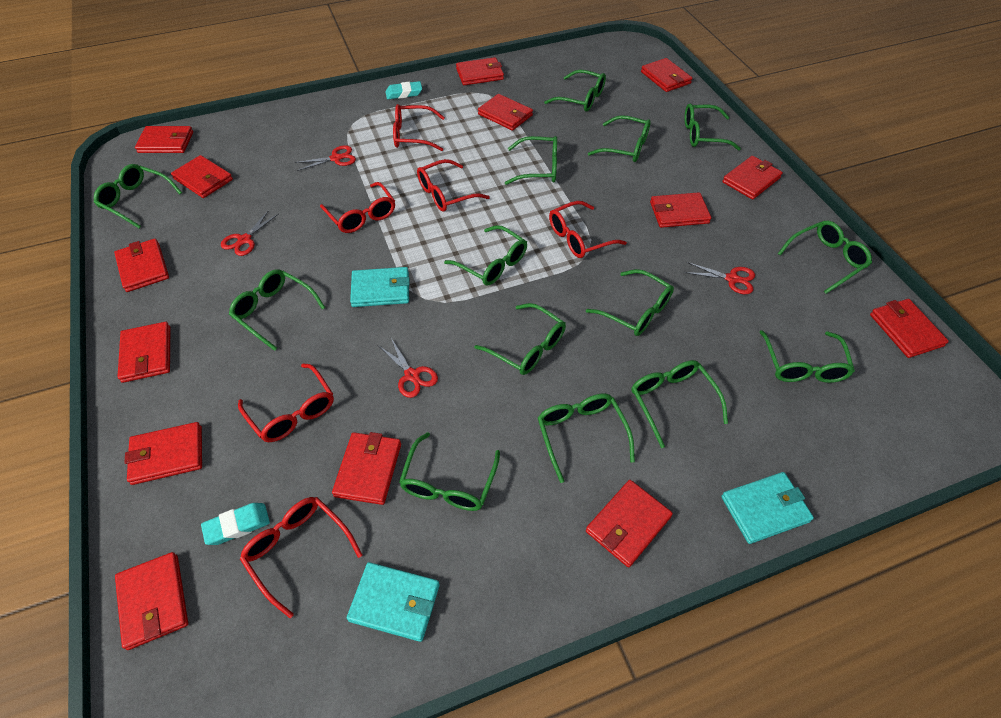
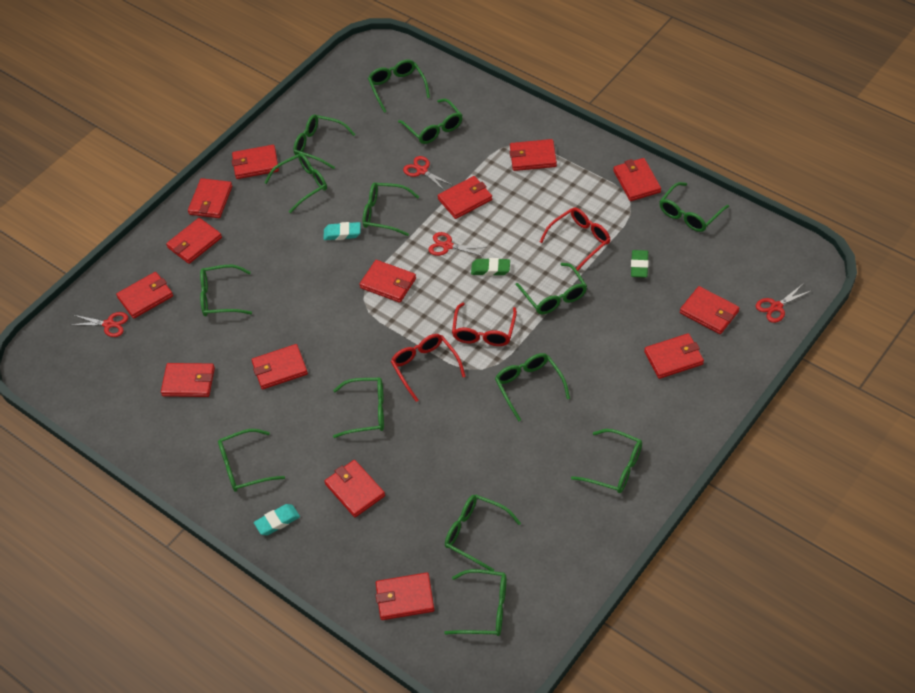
green eraser: 0 -> 2
red glasses: 6 -> 3
turquoise wallet: 3 -> 0

